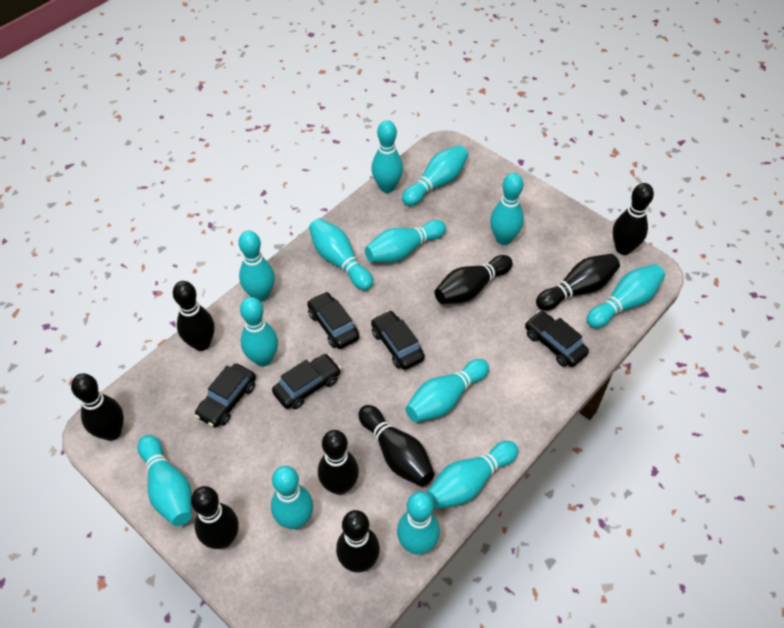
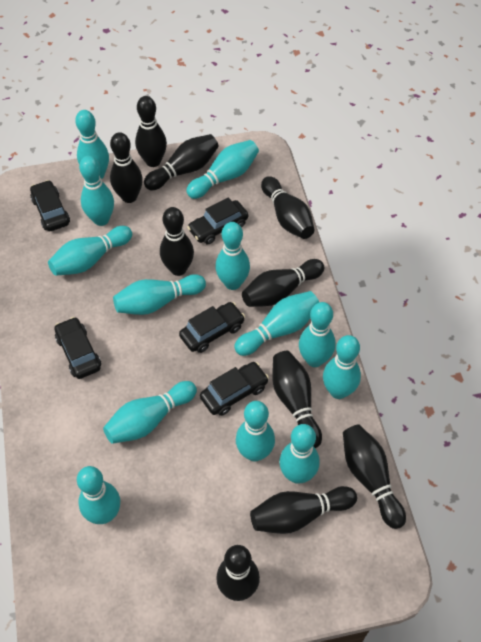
black bowling pin: 9 -> 10

